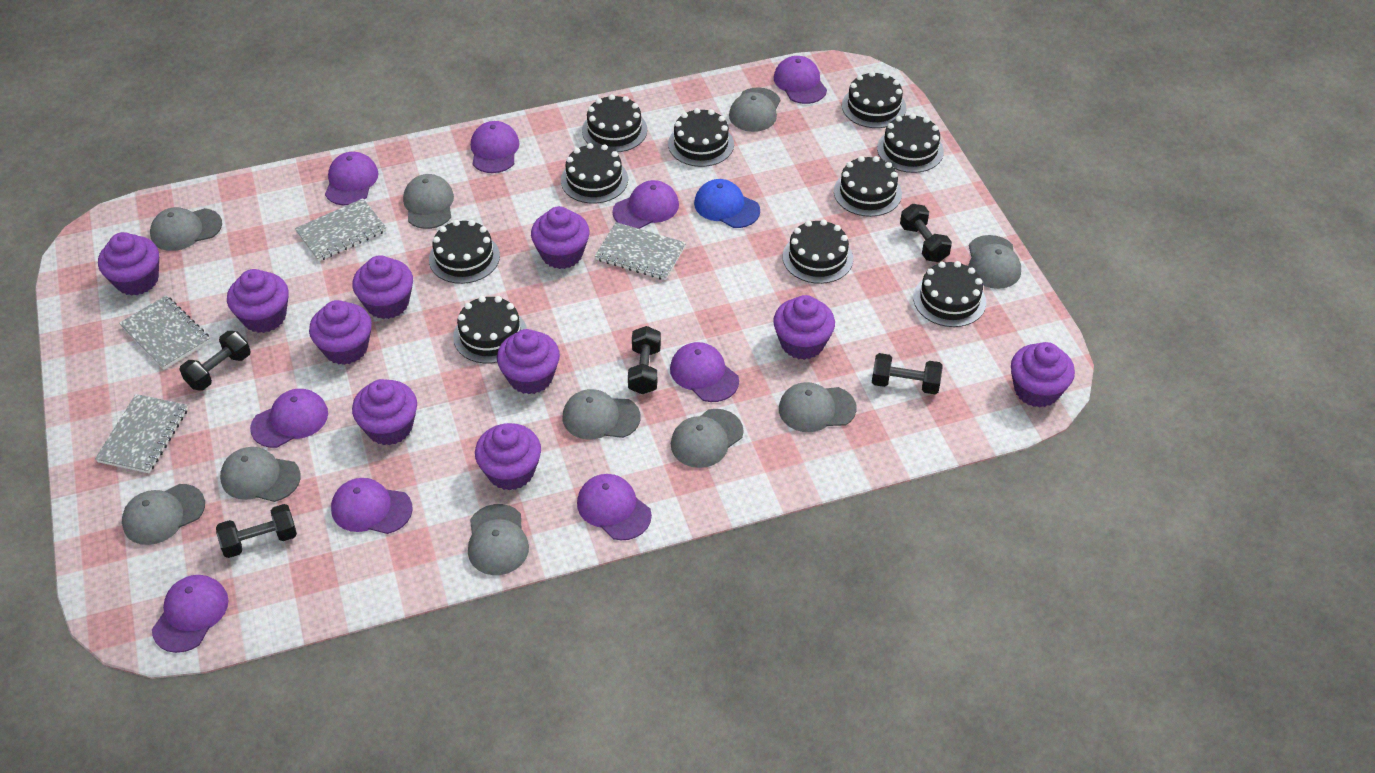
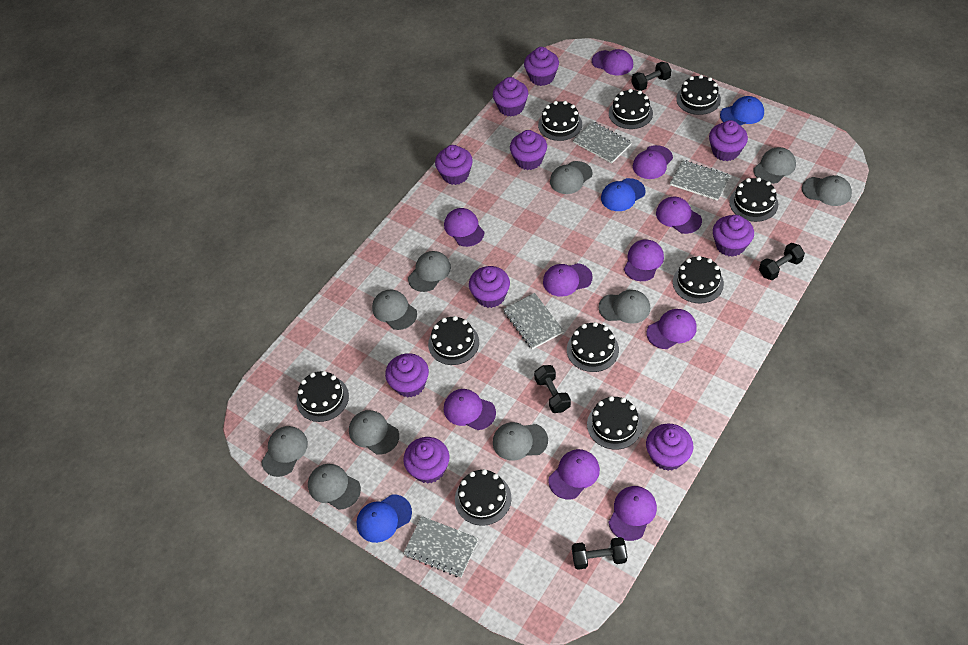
black dumbbell: 5 -> 4
blue cap: 1 -> 3
purple cap: 9 -> 10

